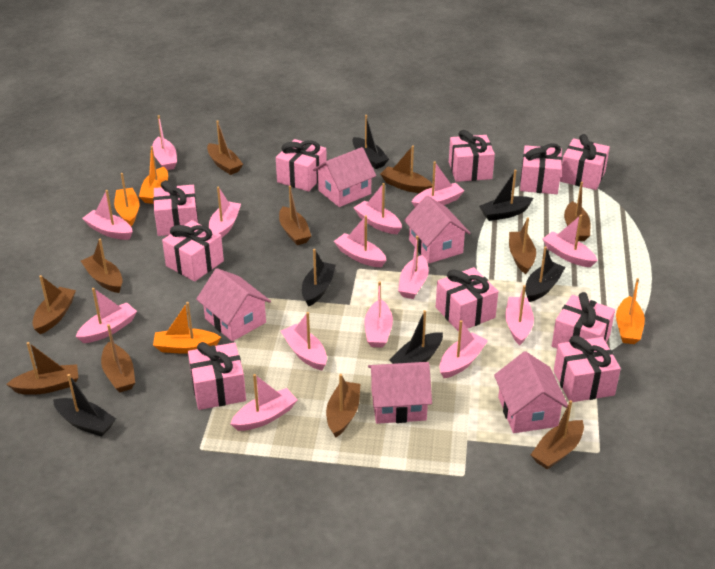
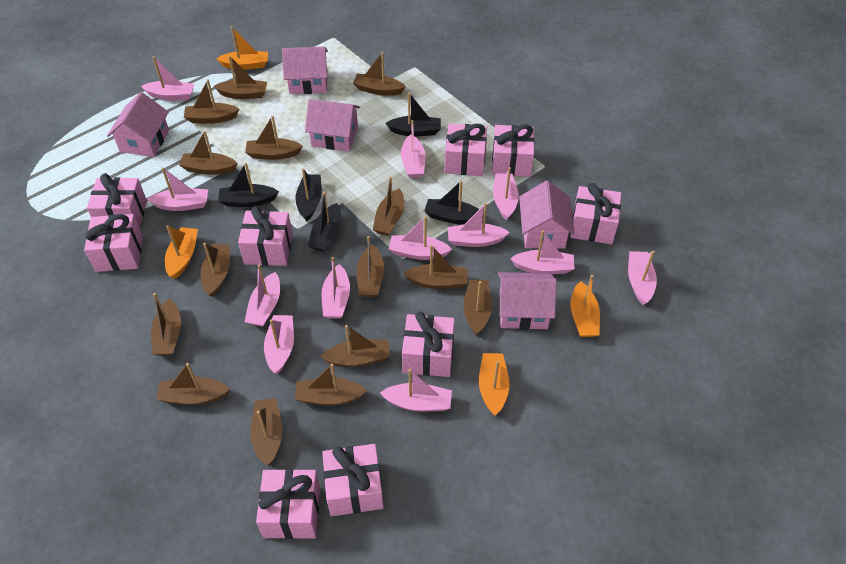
black boat: 6 -> 5
brown boat: 11 -> 15
pink boat: 14 -> 12
pink gift: 10 -> 9

